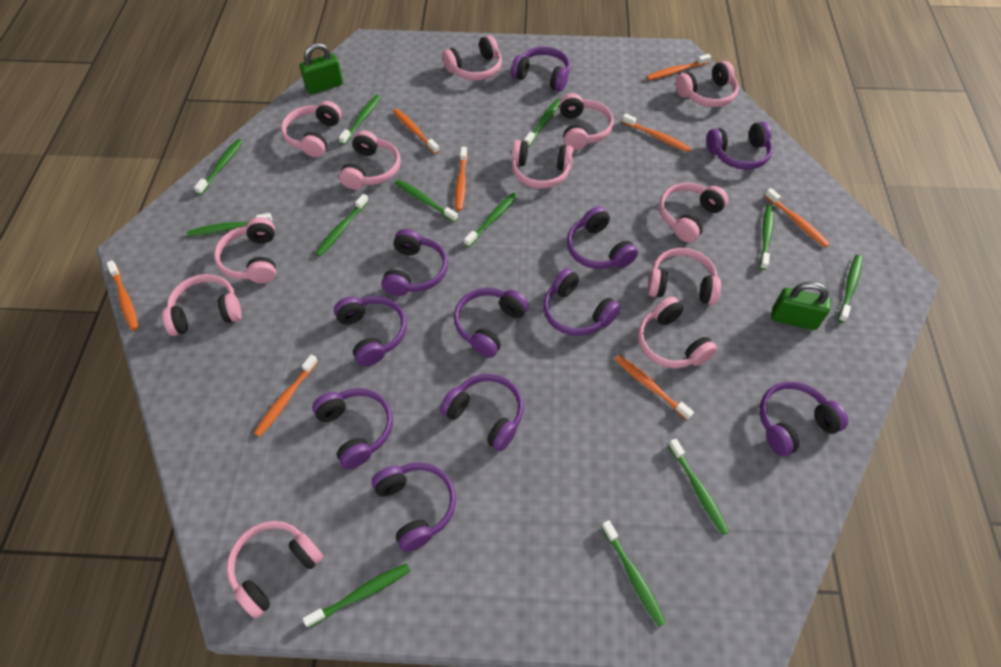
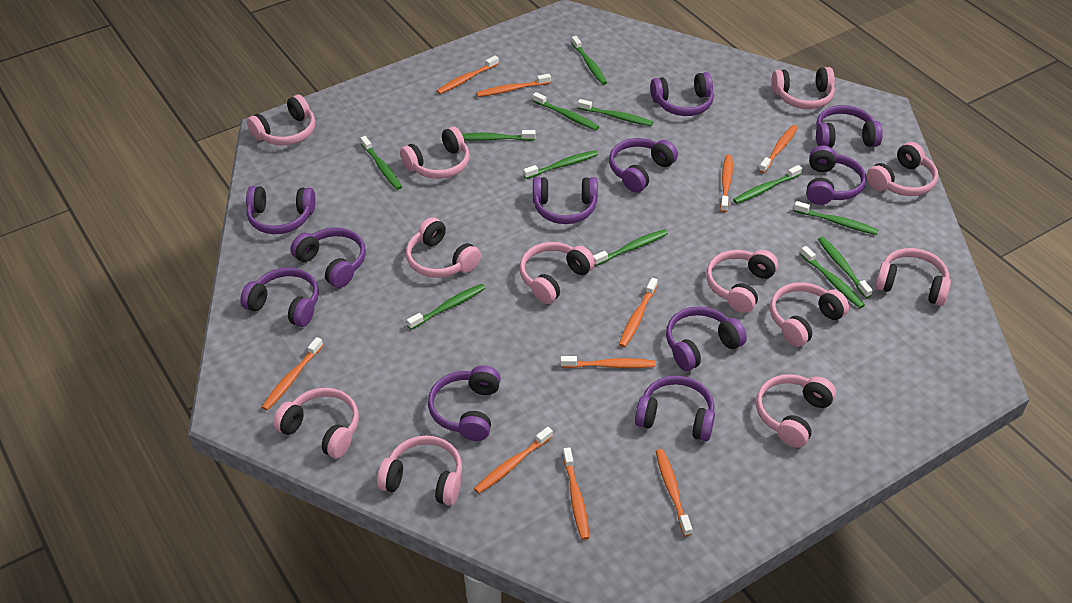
green padlock: 2 -> 0
orange toothbrush: 8 -> 10

